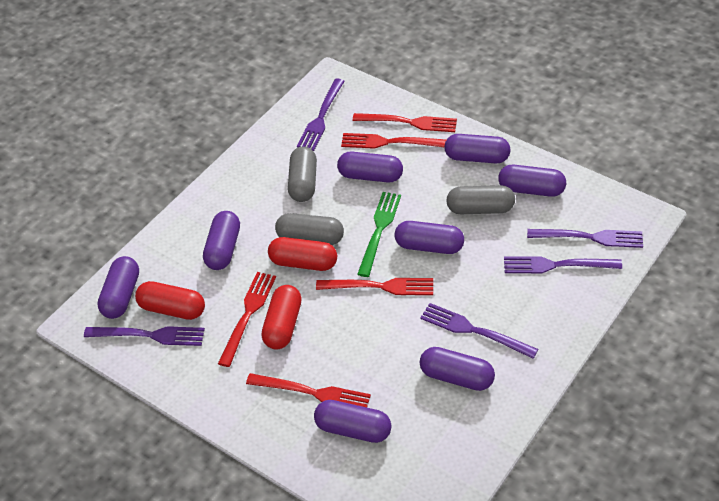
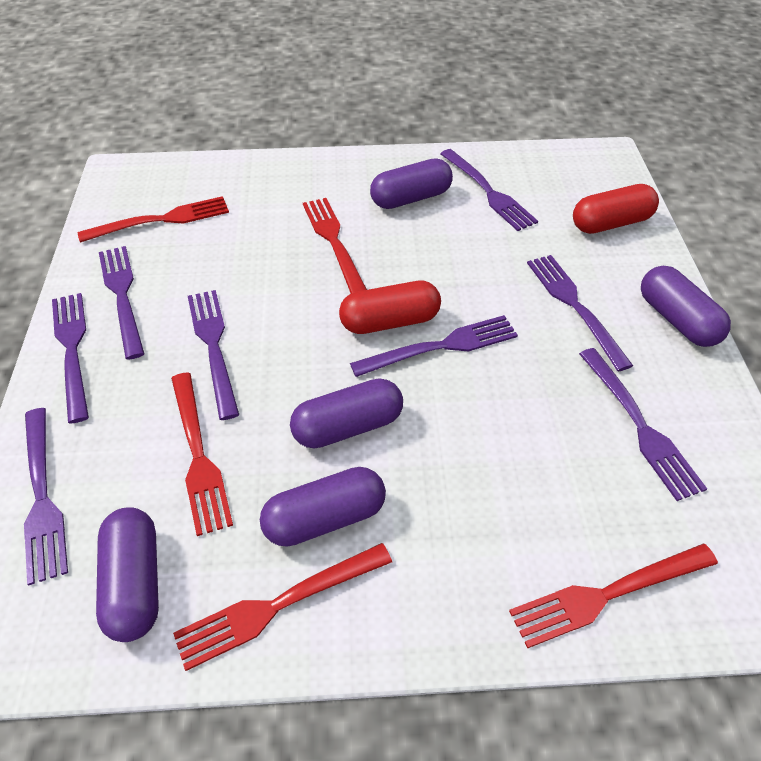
green fork: 1 -> 0
grey capsule: 3 -> 0
purple capsule: 8 -> 5
purple fork: 5 -> 8
red capsule: 3 -> 2

